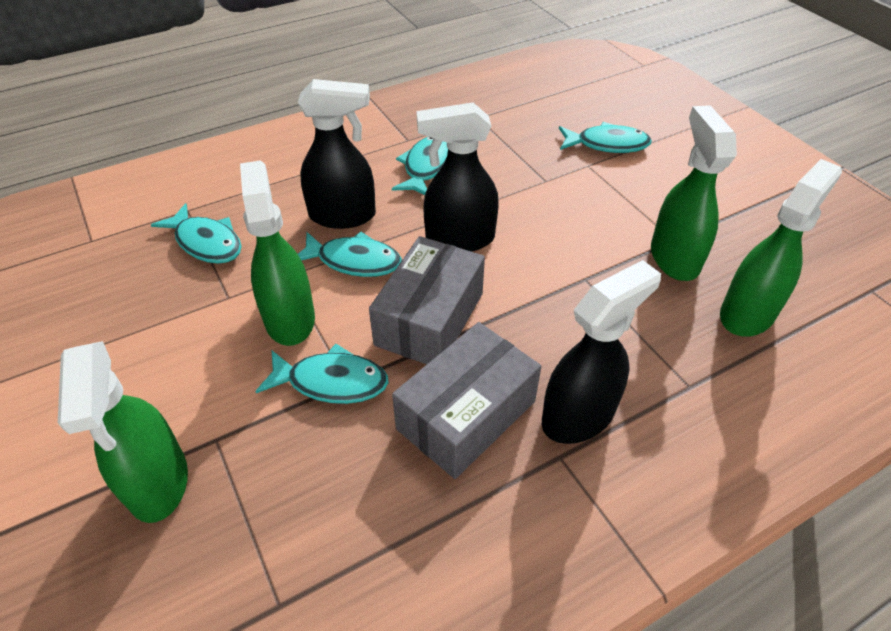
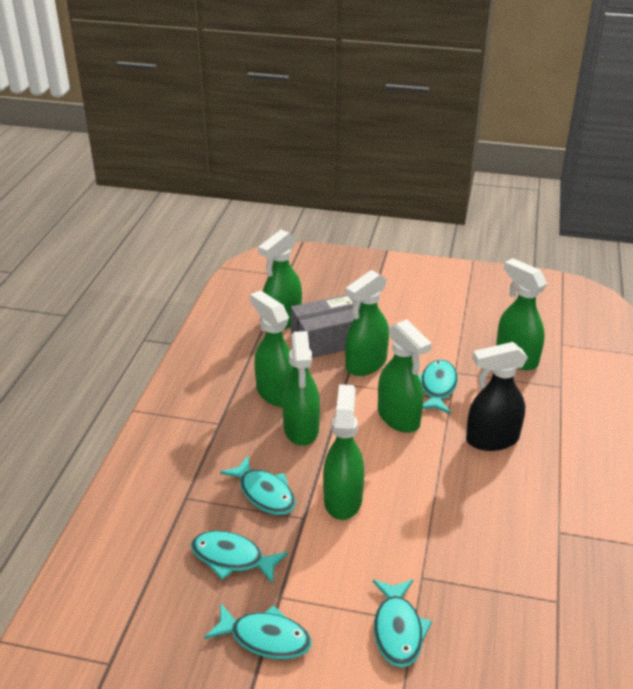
black spray bottle: 3 -> 1
green spray bottle: 4 -> 7
grey box: 2 -> 1

